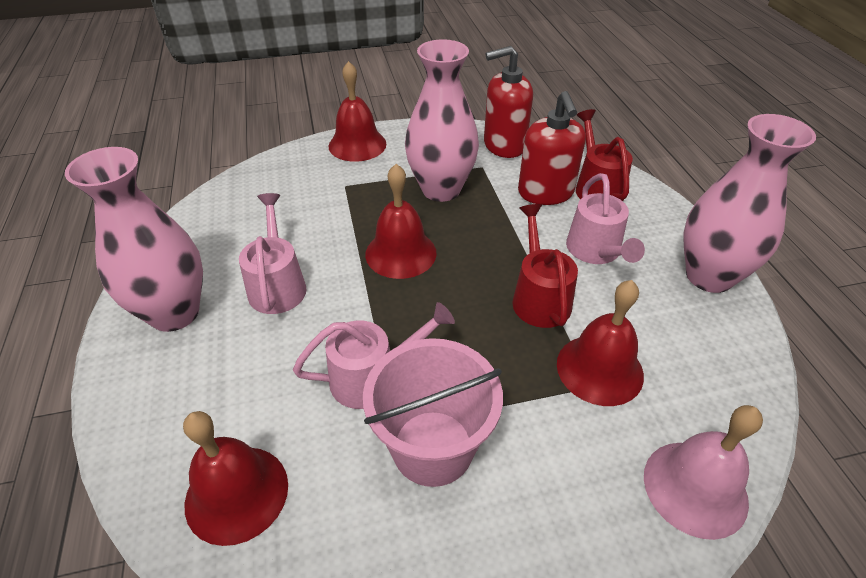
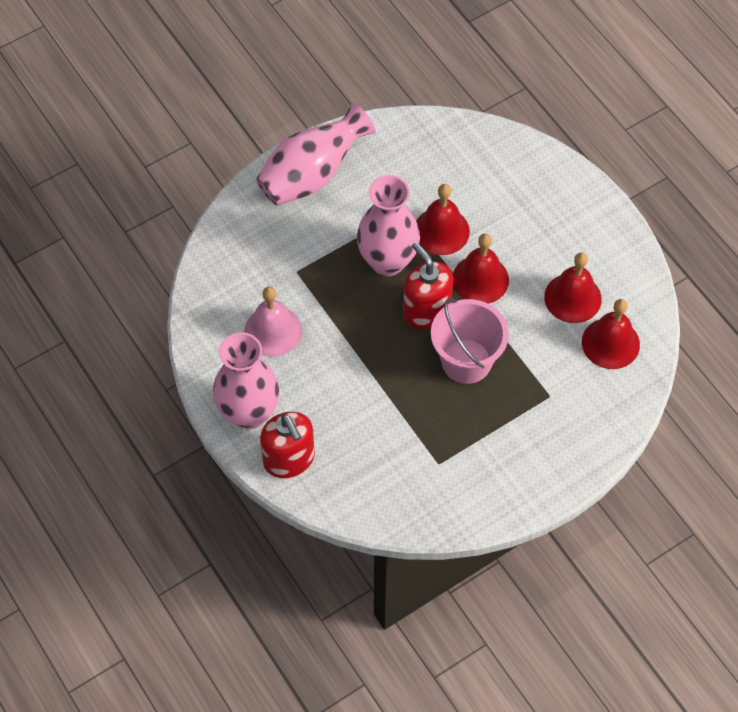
pink watering can: 3 -> 0
red watering can: 2 -> 0

